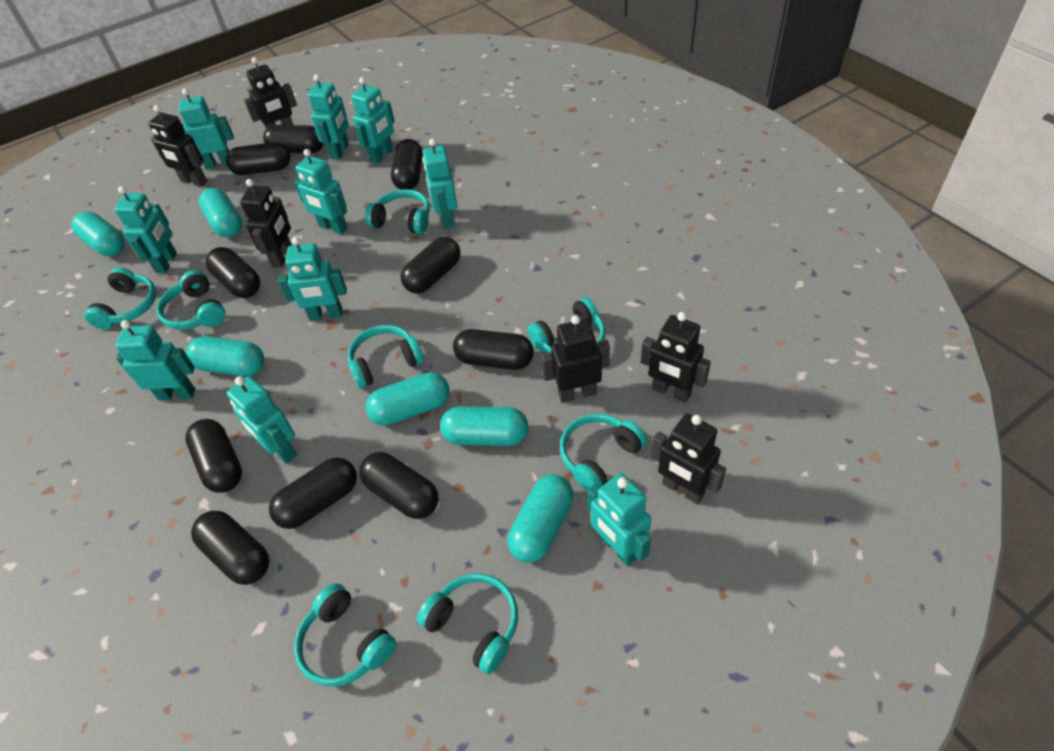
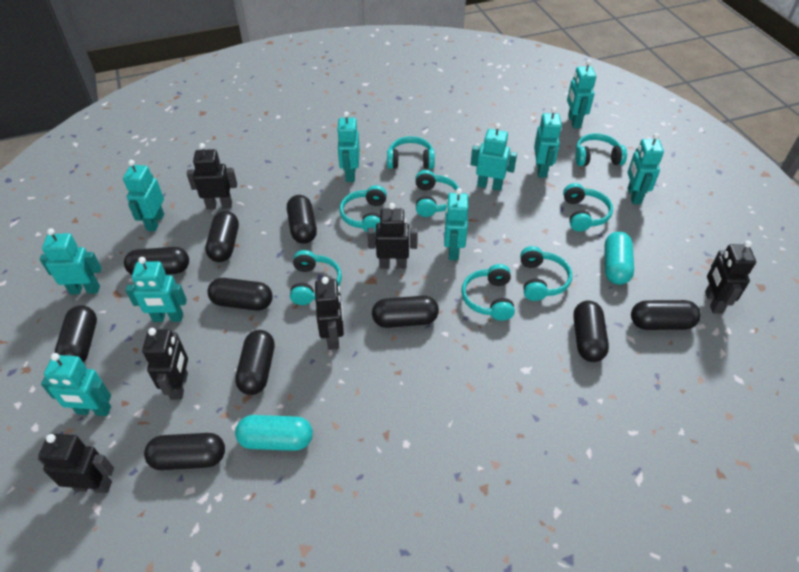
turquoise capsule: 6 -> 2

